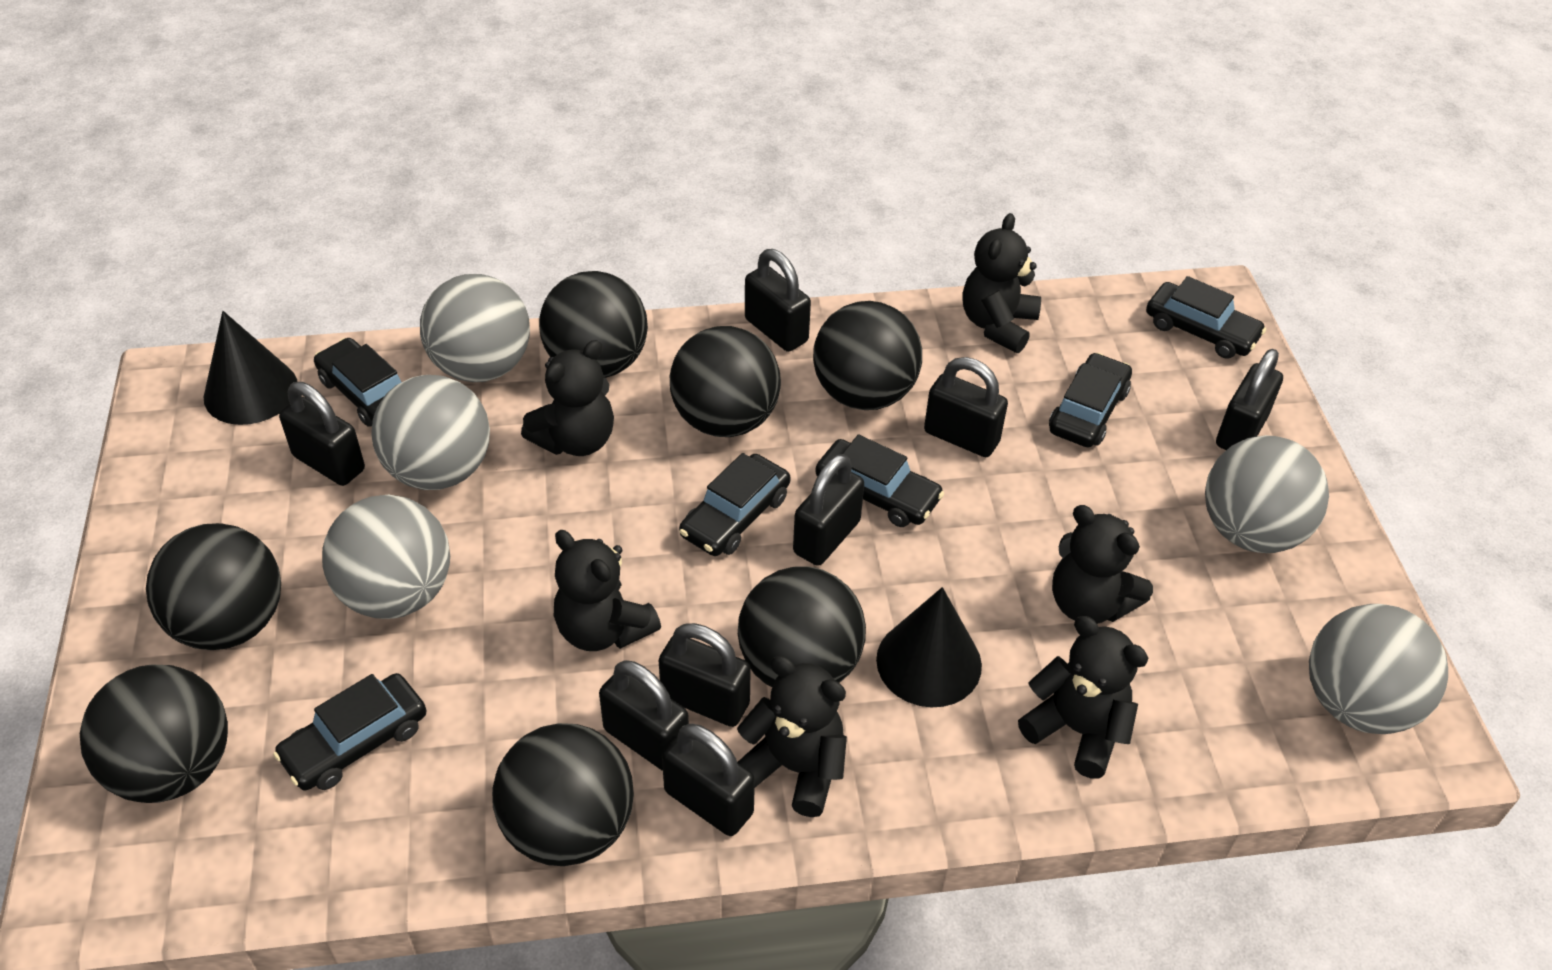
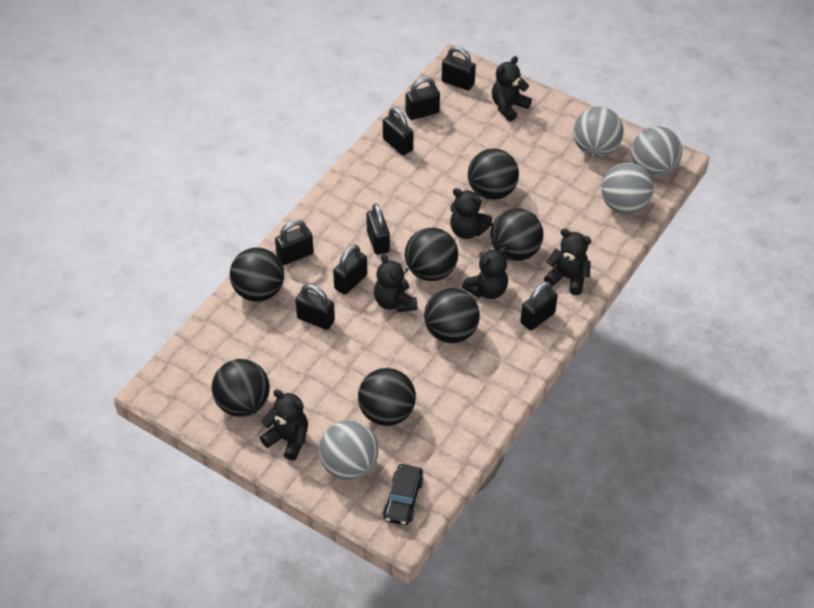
black car: 6 -> 1
black cone: 2 -> 0
grey ball: 5 -> 4

